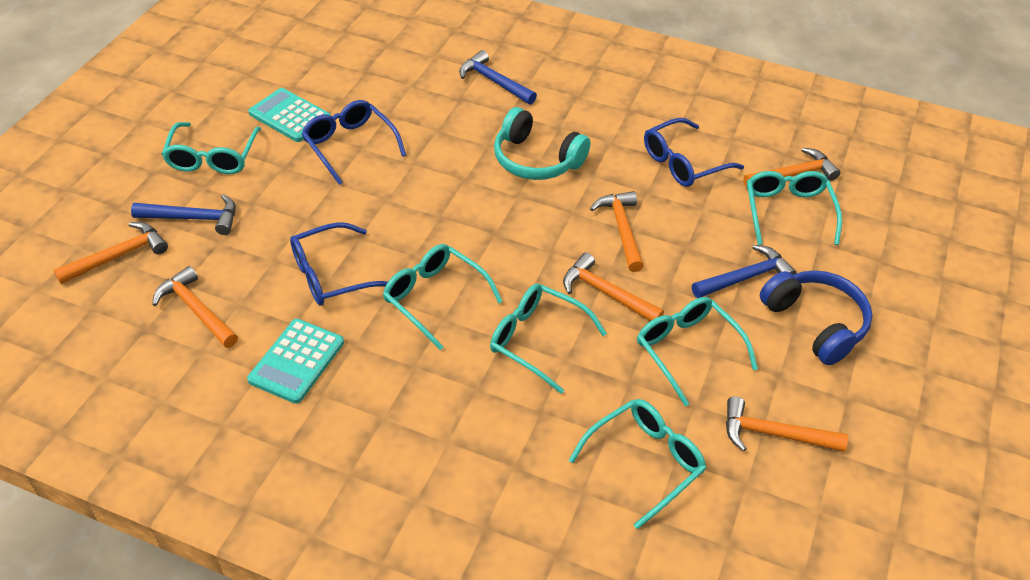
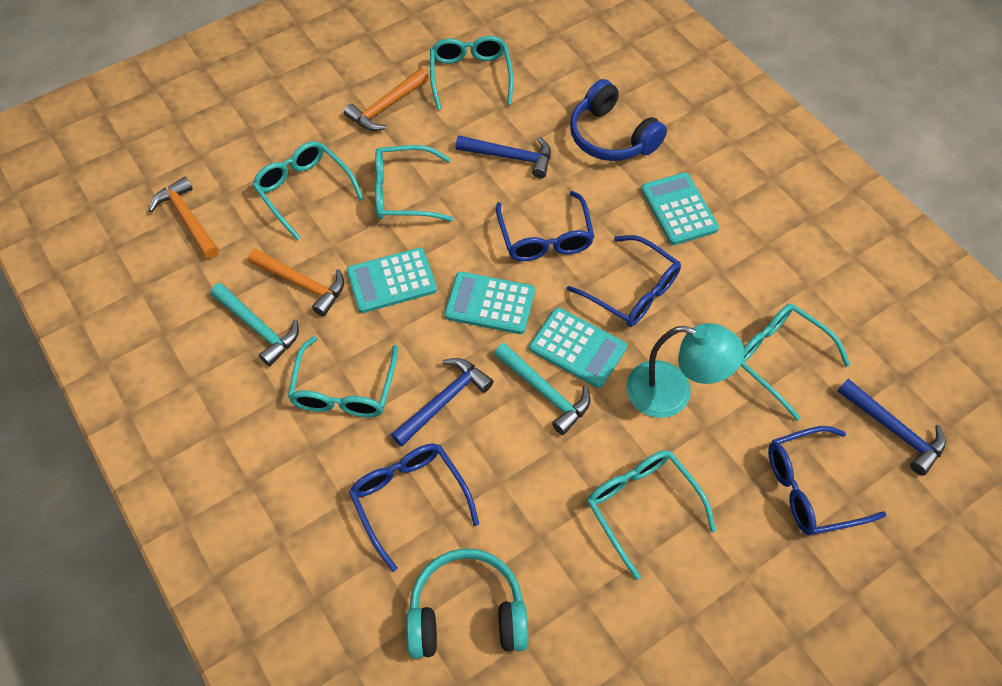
blue glasses: 3 -> 4
orange hammer: 6 -> 3
turquoise calculator: 2 -> 4
turquoise hammer: 0 -> 2
turquoise lamp: 0 -> 1

